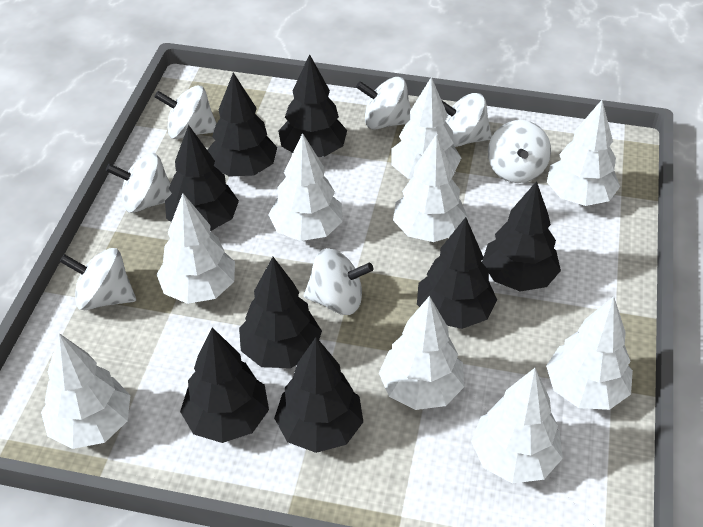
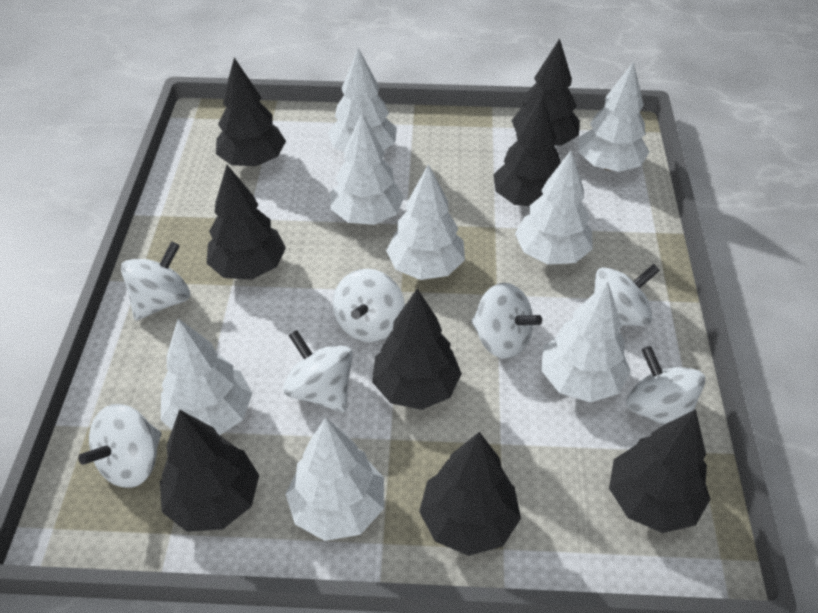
white tree: 9 -> 8

